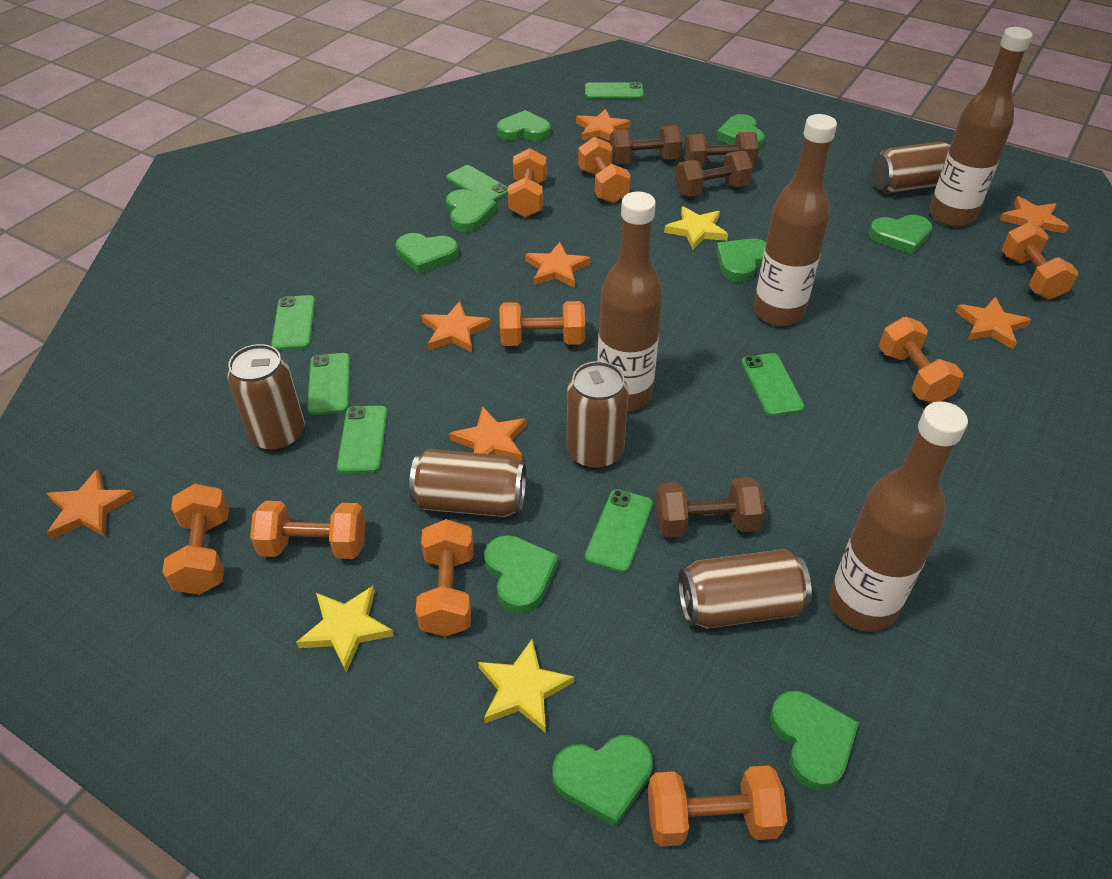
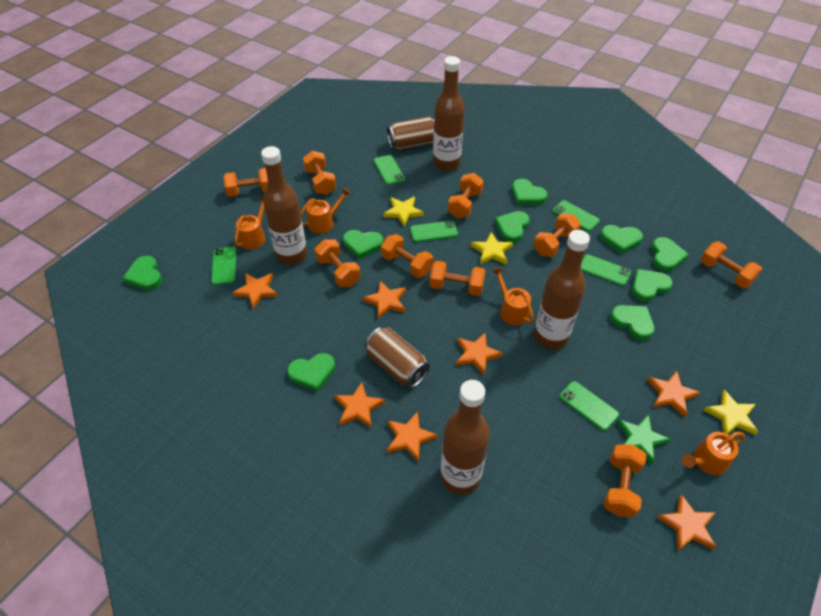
brown can: 5 -> 2
brown dumbbell: 4 -> 0
green phone: 7 -> 6
green star: 0 -> 1
orange watering can: 0 -> 4

